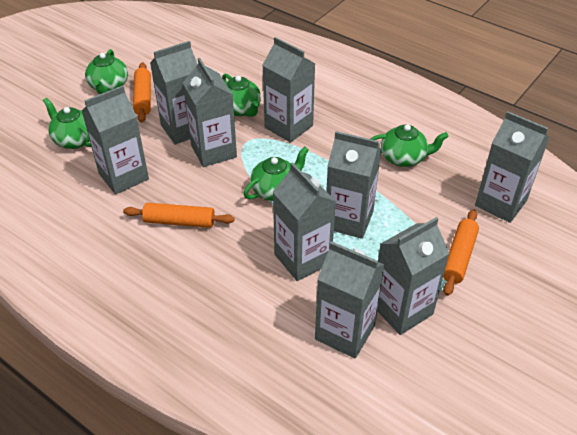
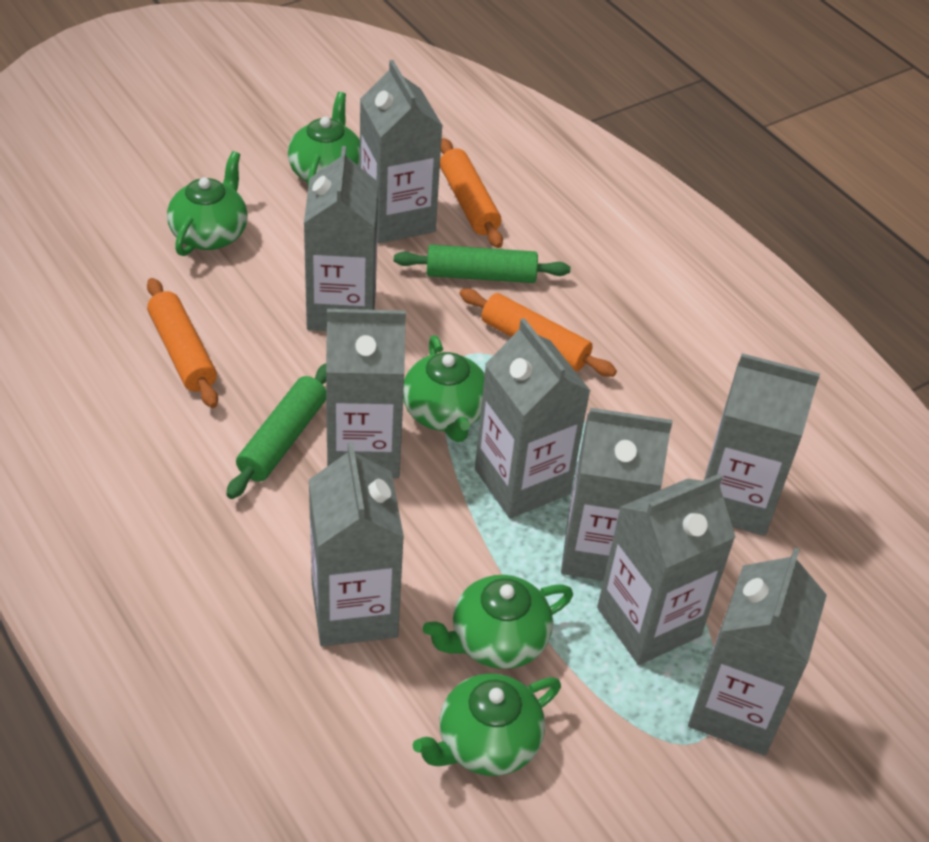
green rolling pin: 0 -> 2

